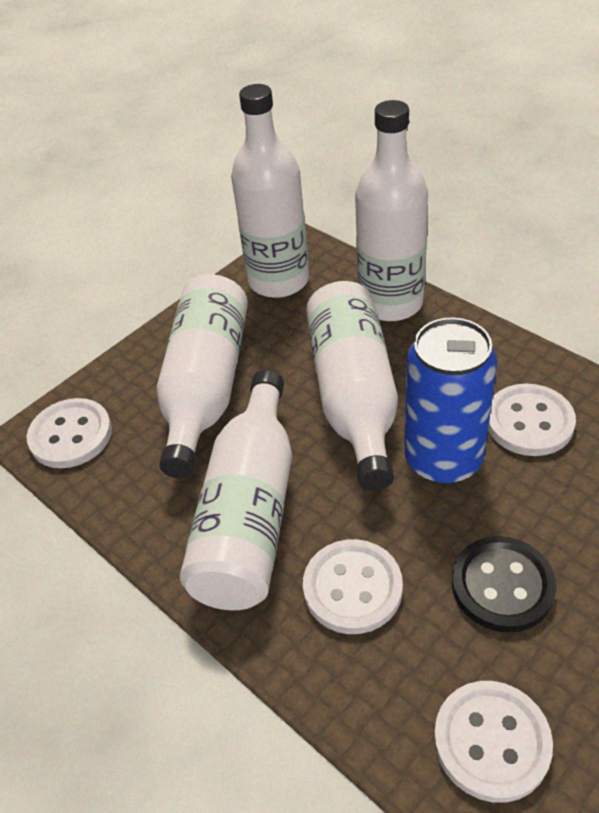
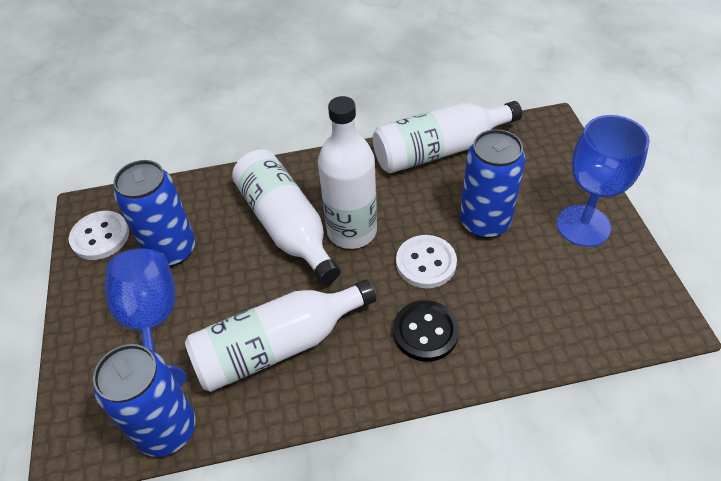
blue can: 1 -> 3
blue goblet: 0 -> 2
white bottle: 5 -> 4
white button: 4 -> 2

